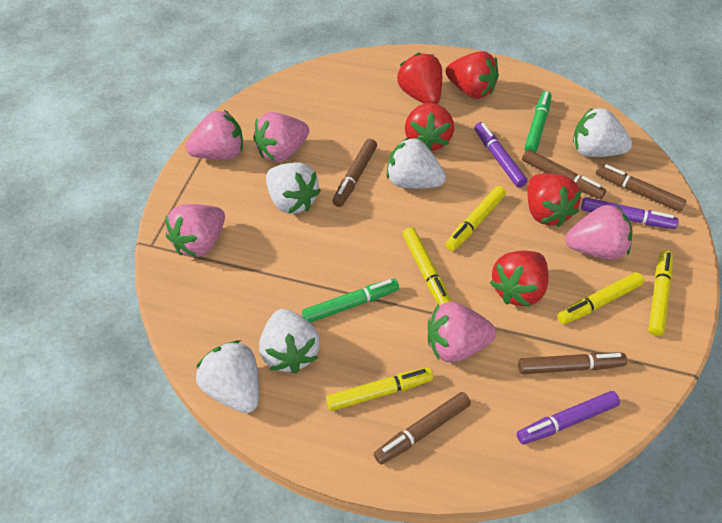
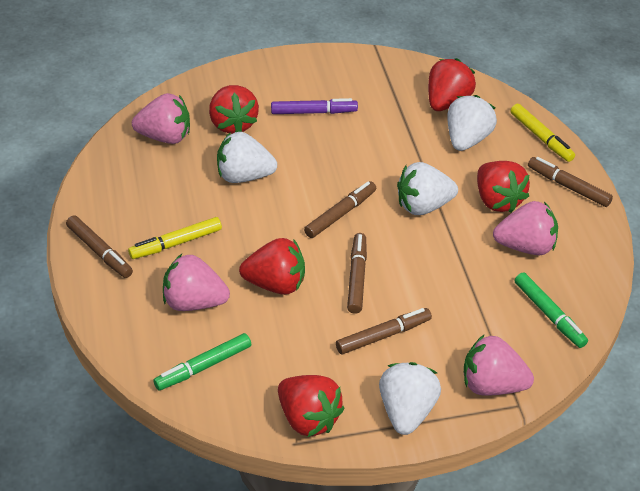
pink strawberry: 5 -> 4
purple marker: 3 -> 1
white strawberry: 5 -> 4
yellow marker: 5 -> 2

